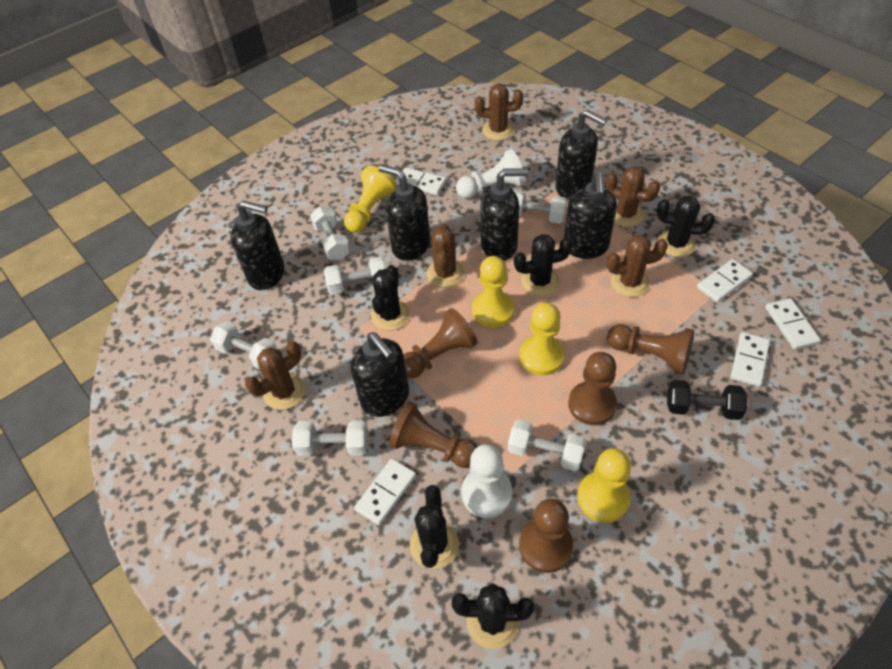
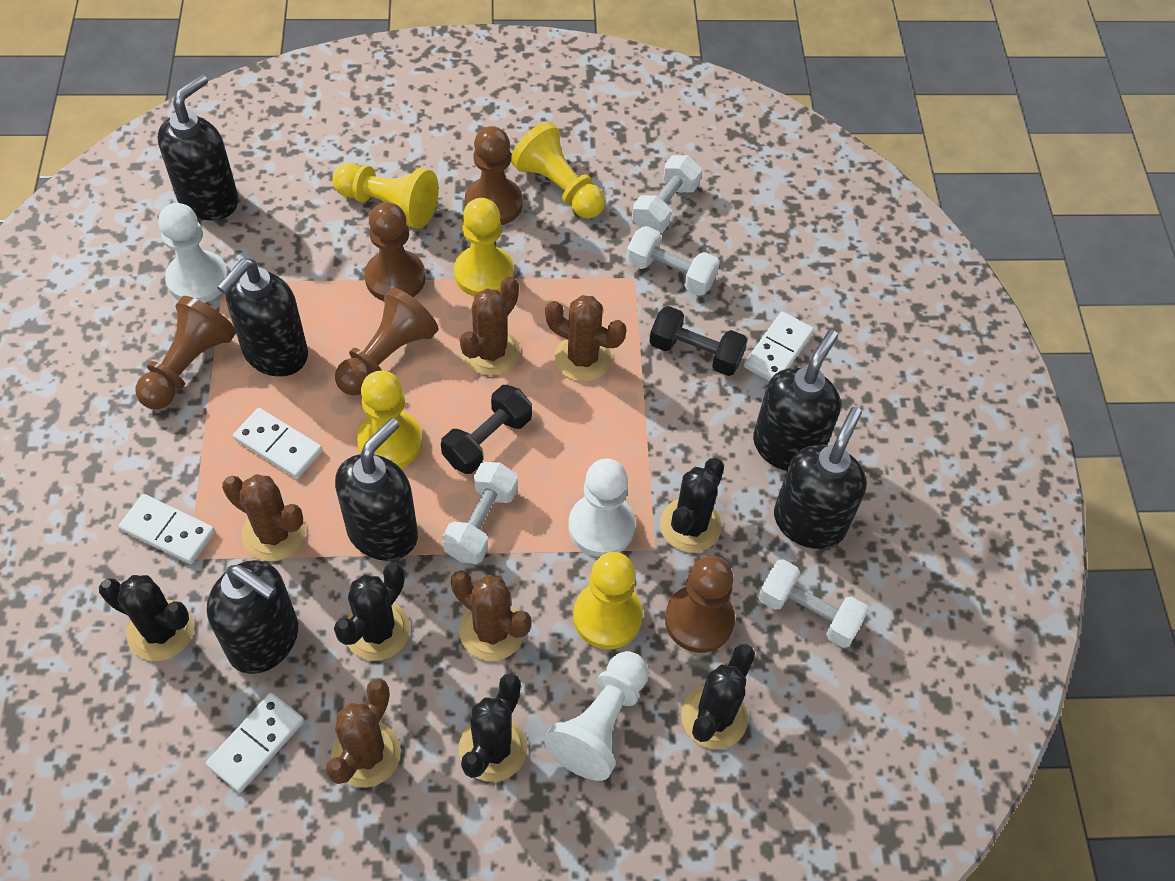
black dumbbell: 1 -> 2
white domino: 5 -> 4
white dumbbell: 6 -> 4
white pawn: 2 -> 3
yellow pawn: 4 -> 5

